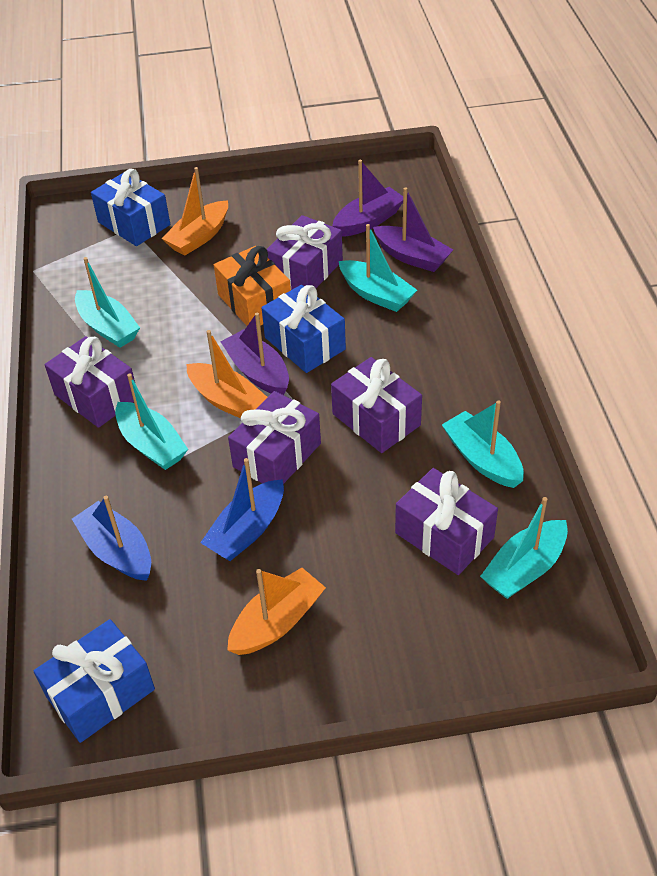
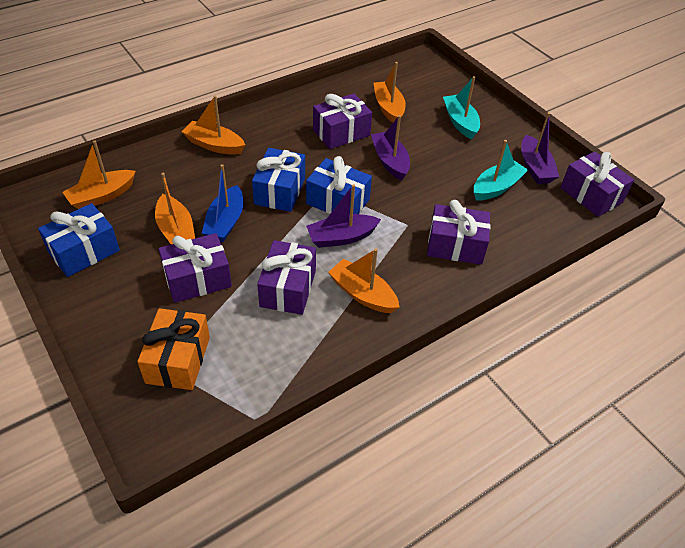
blue boat: 2 -> 1
orange boat: 3 -> 5
turquoise boat: 5 -> 2

